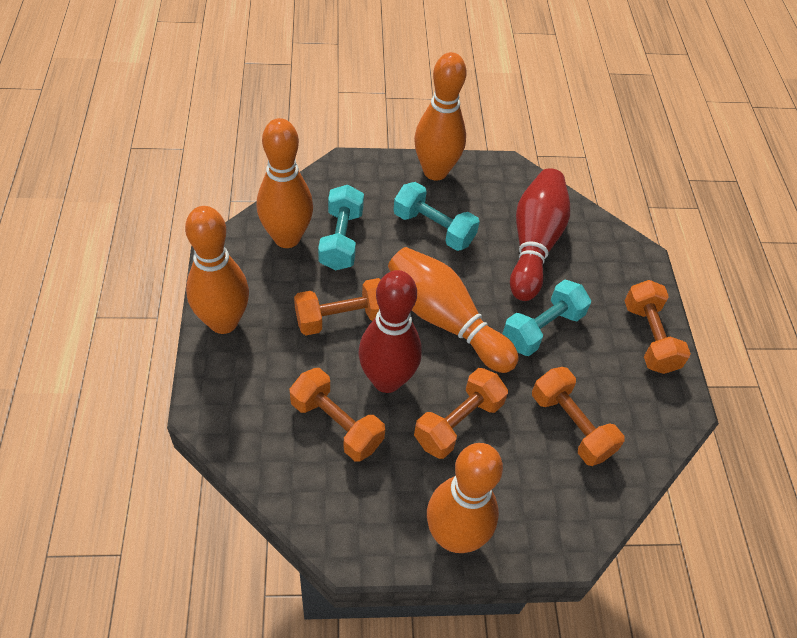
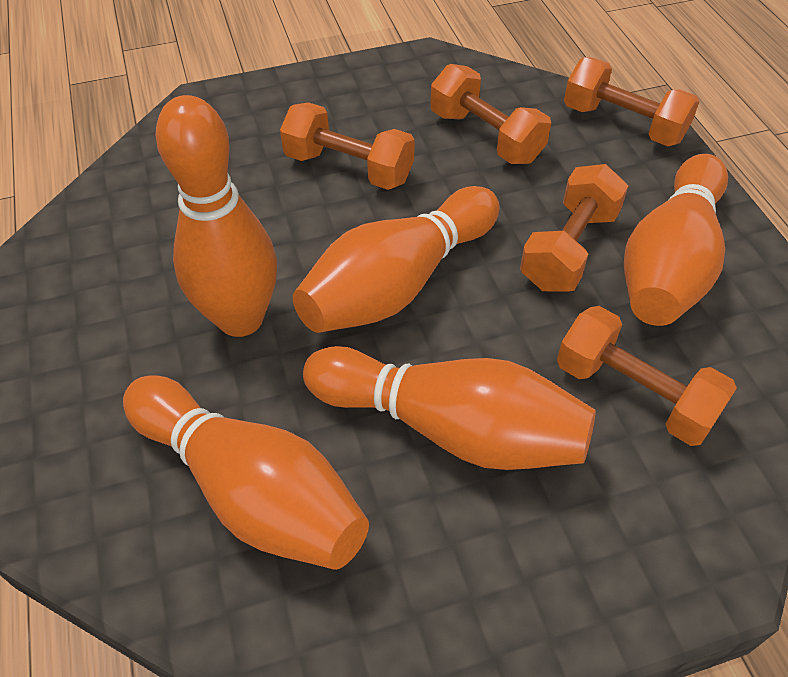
red bowling pin: 2 -> 0
turquoise dumbbell: 3 -> 0

